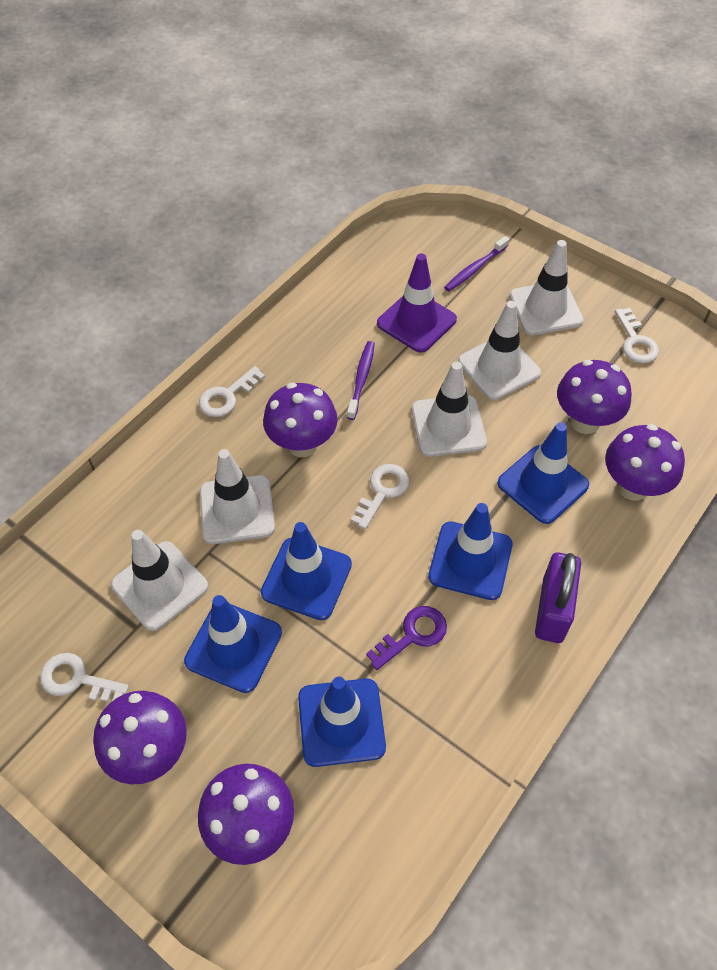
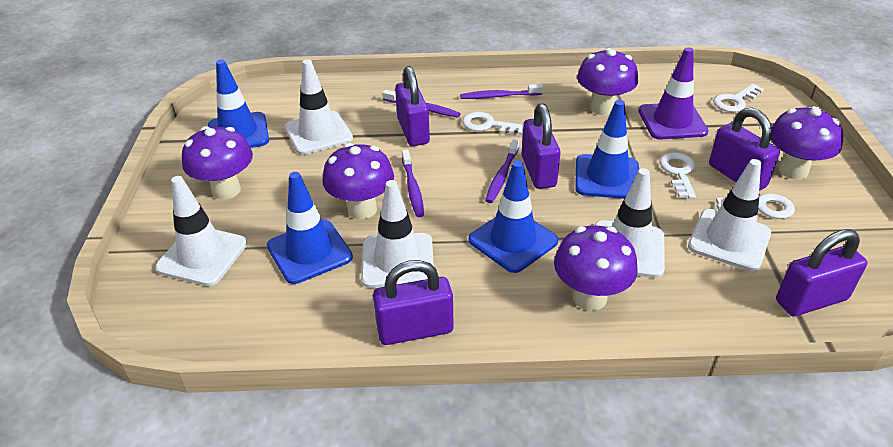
blue traffic cone: 5 -> 4
purple key: 1 -> 0
purple padlock: 1 -> 5
purple toothbrush: 2 -> 4

